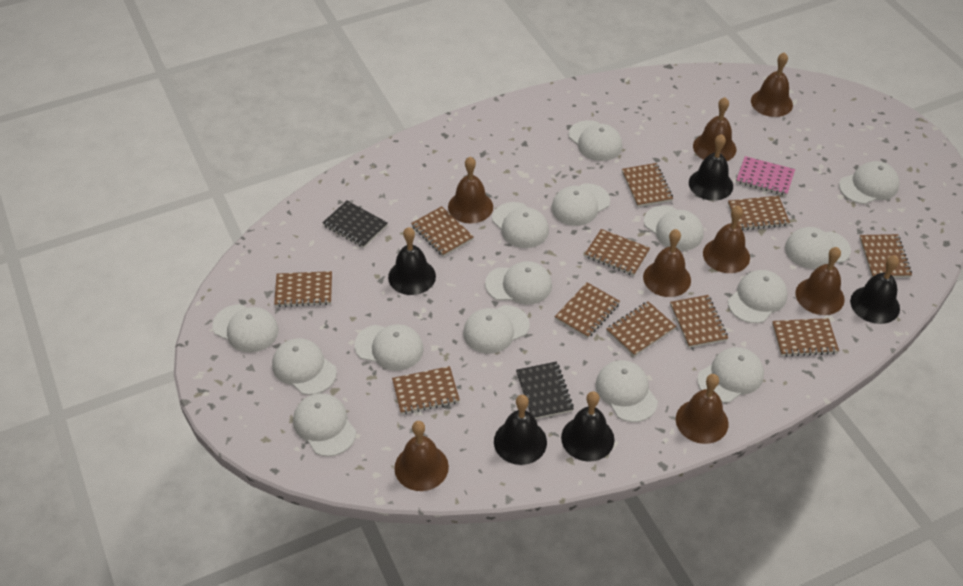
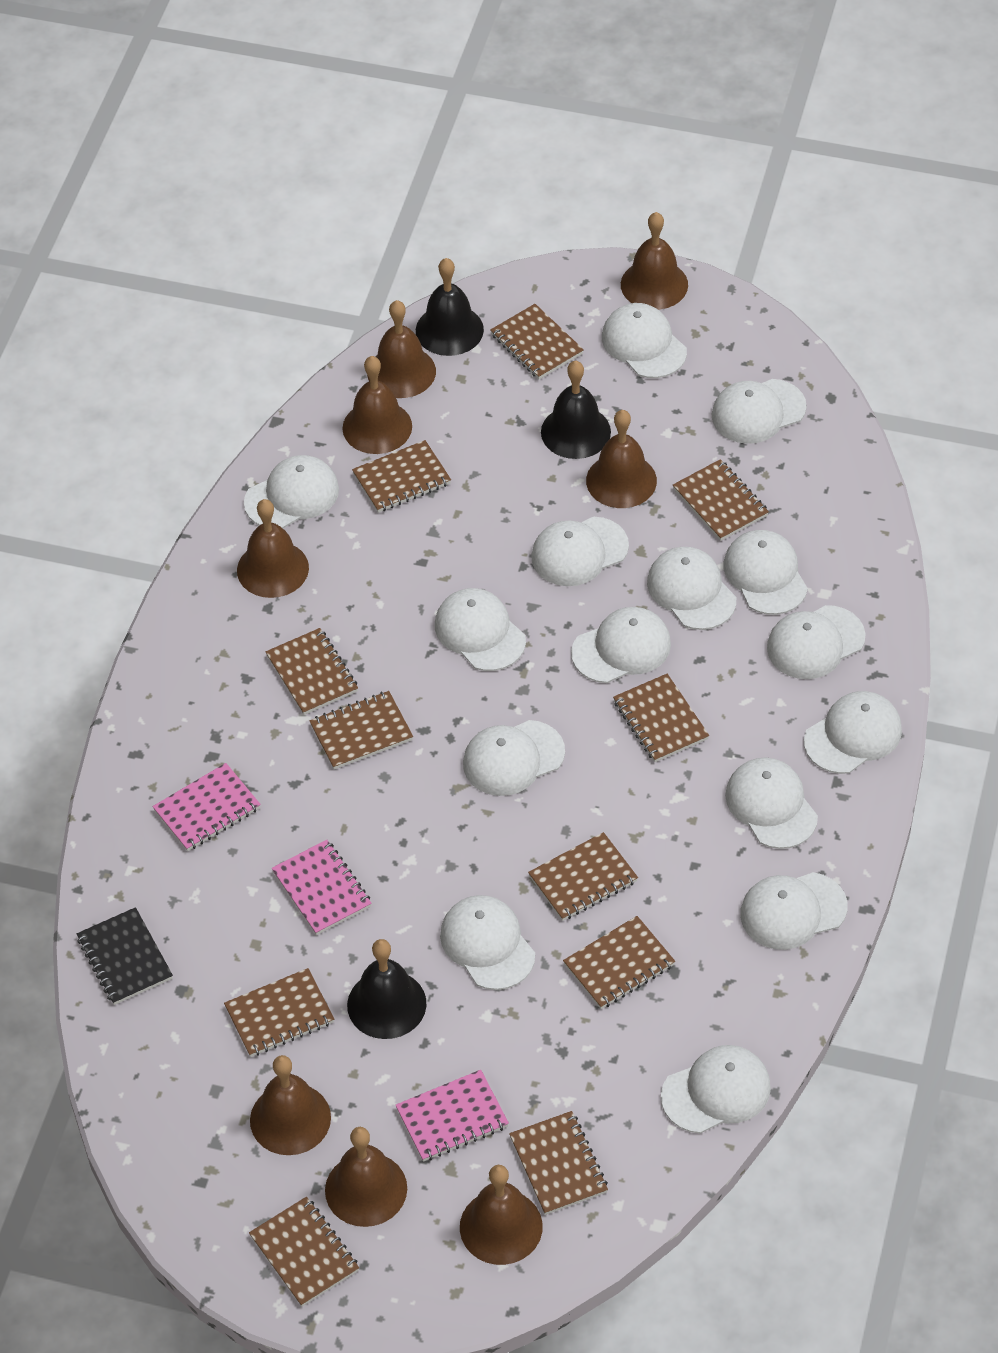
black bell: 5 -> 3
black notebook: 2 -> 1
pink notebook: 1 -> 3

